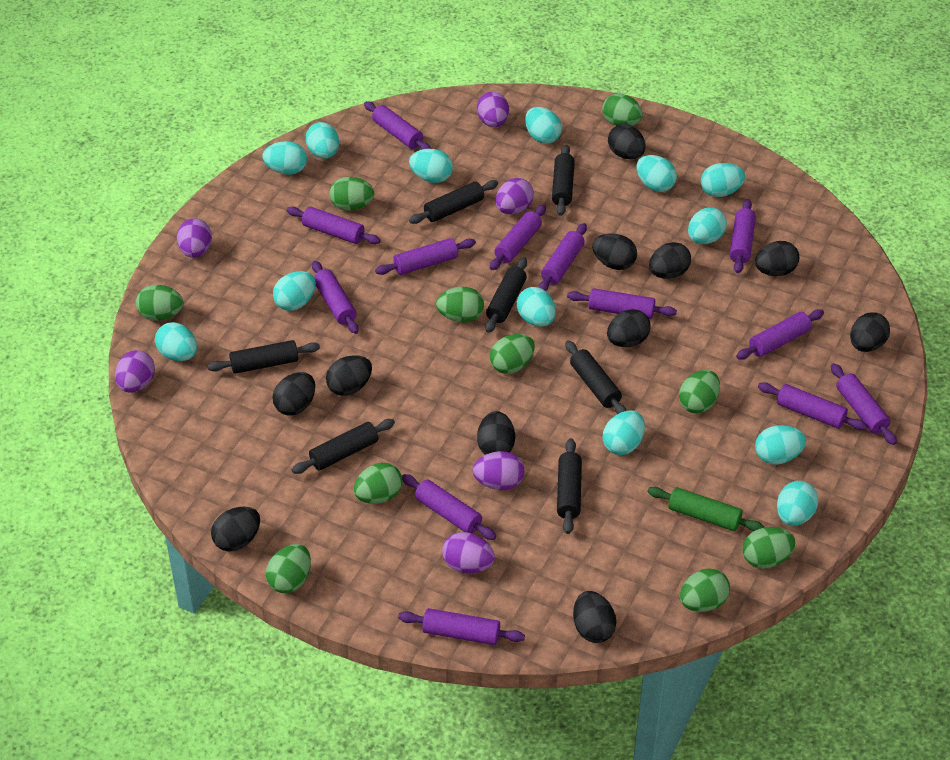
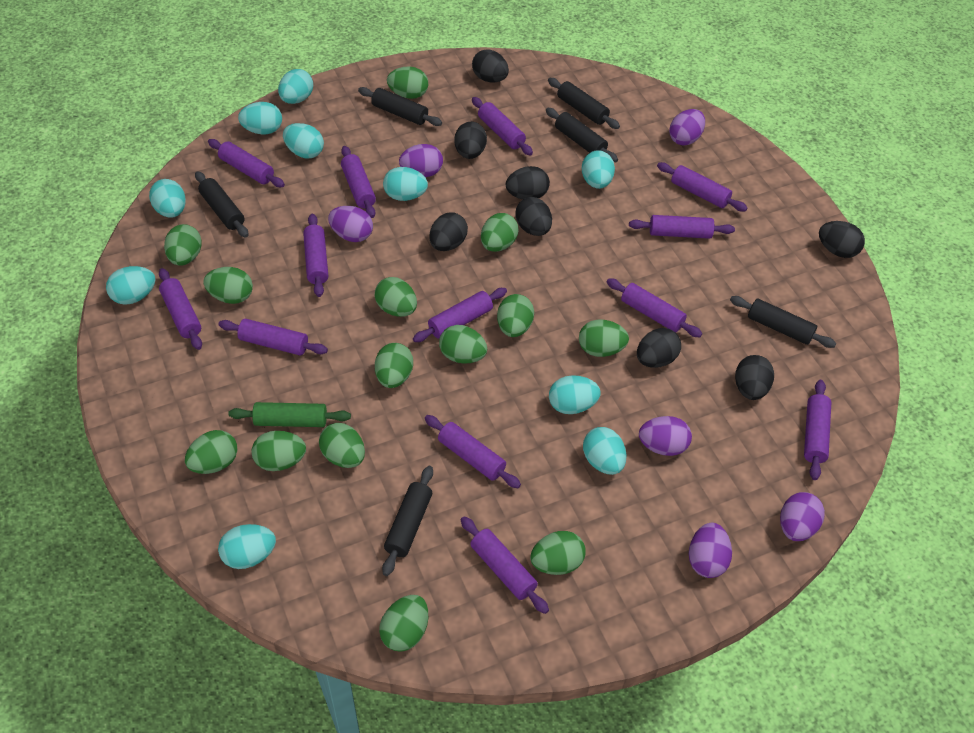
black egg: 11 -> 8
black rolling pin: 7 -> 6
green egg: 10 -> 14
turquoise egg: 13 -> 10

